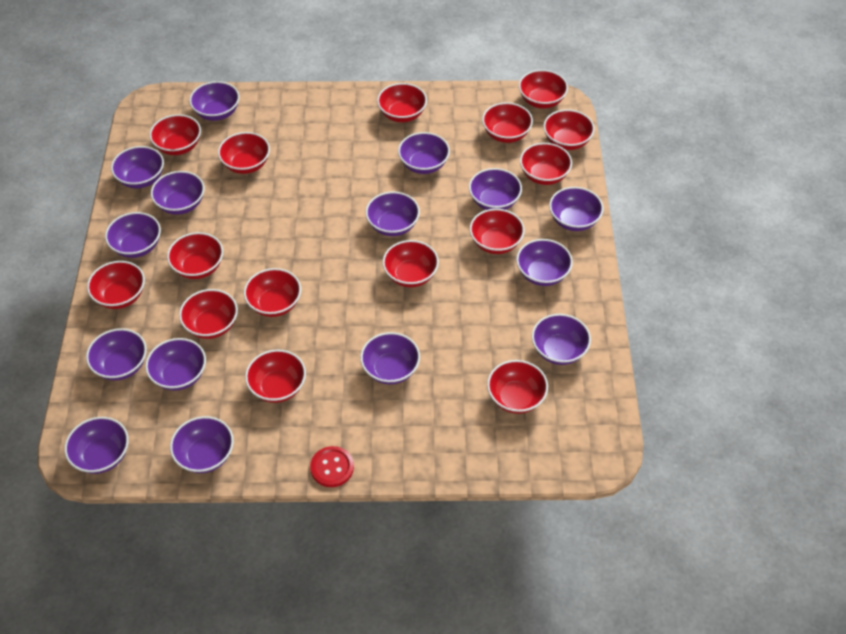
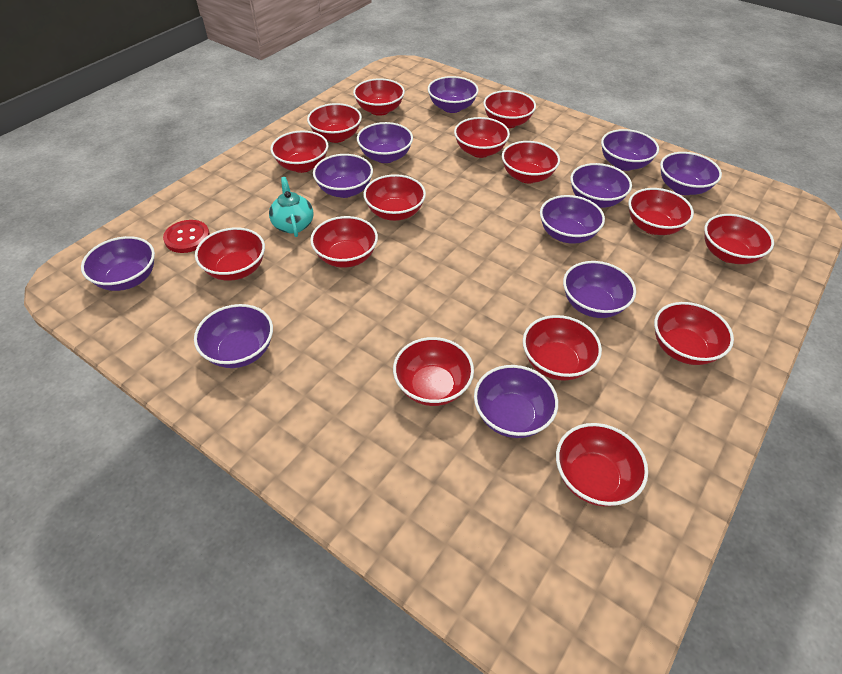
purple bowl: 15 -> 11
turquoise teapot: 0 -> 1

